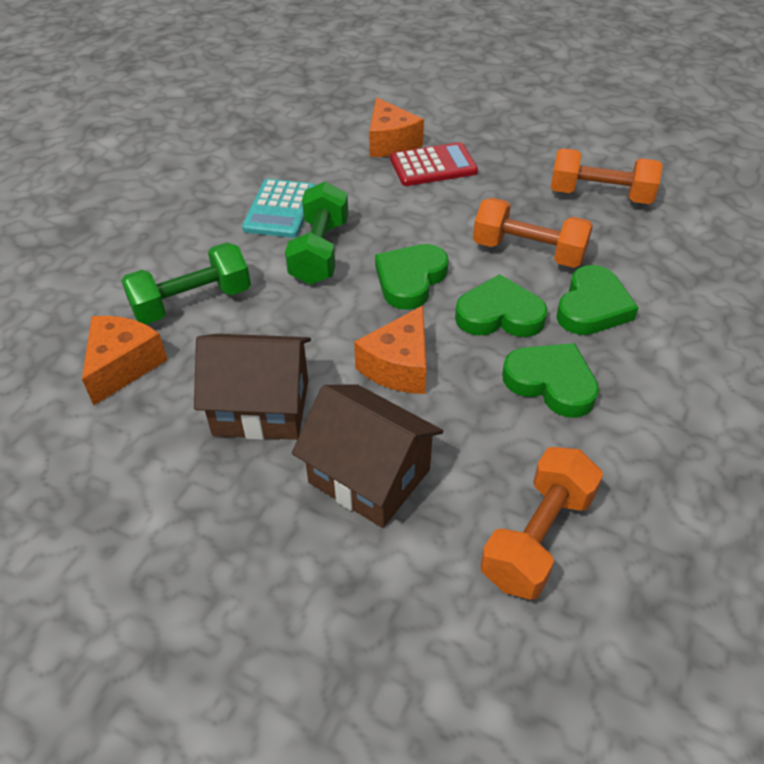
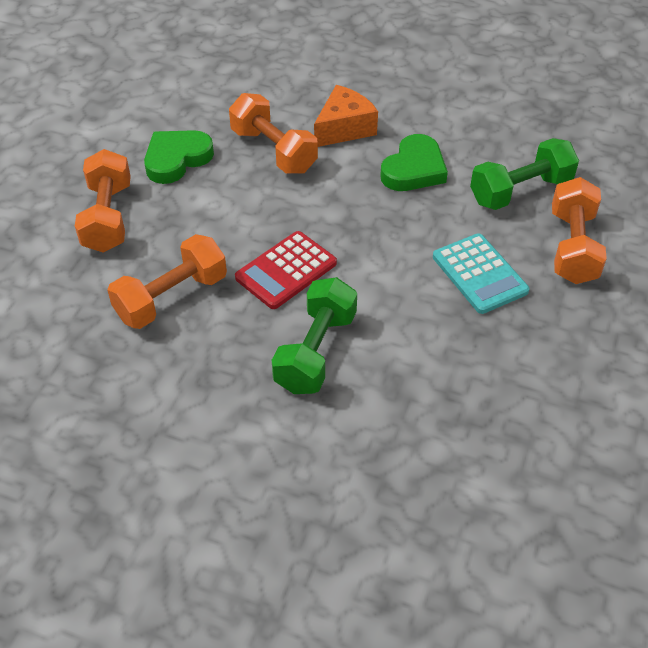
brown house: 2 -> 0
green heart: 4 -> 2
orange cheese: 3 -> 1
orange dumbbell: 3 -> 4

